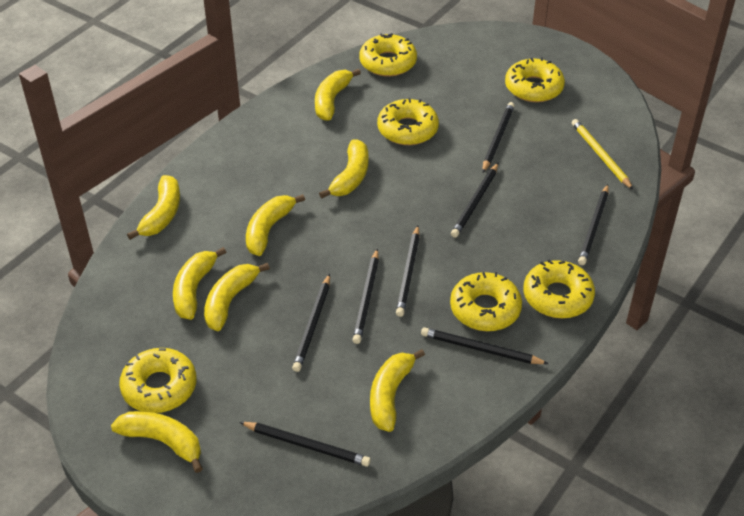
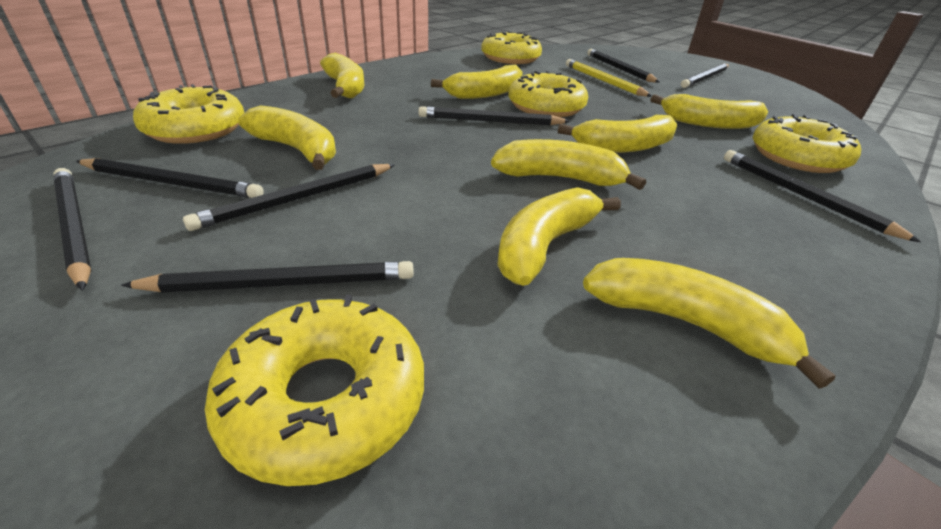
yellow donut: 6 -> 5

